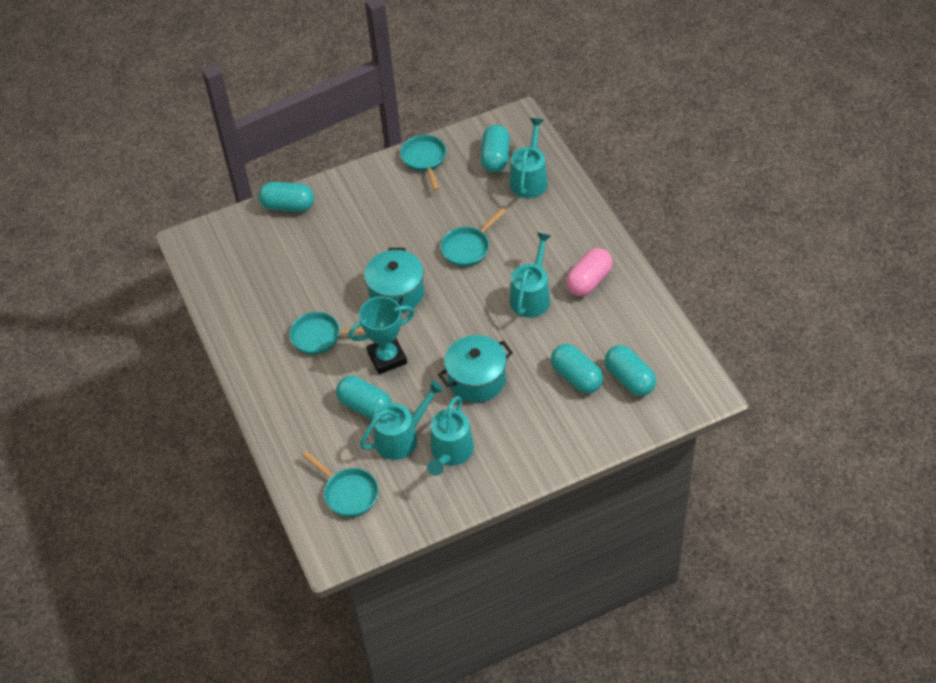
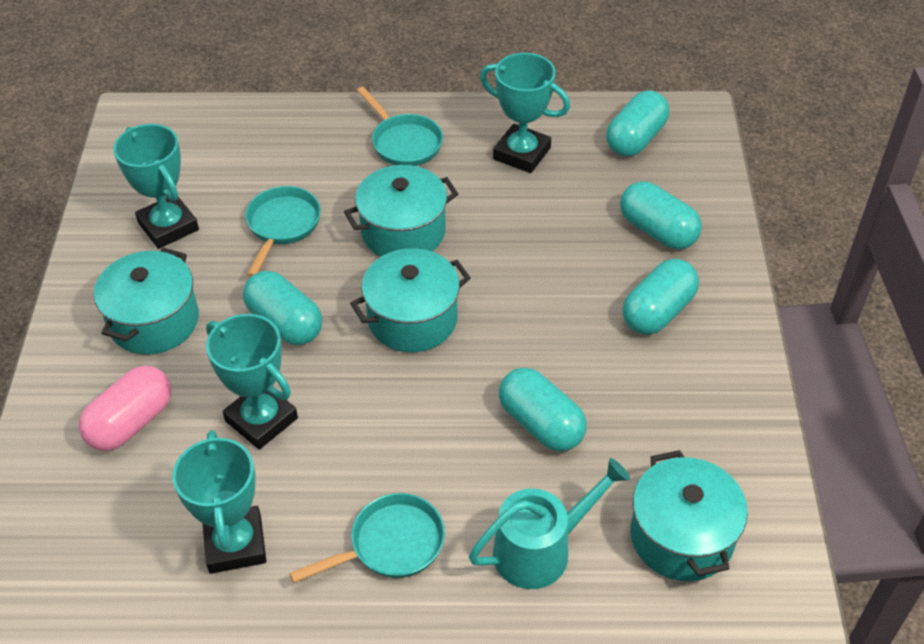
turquoise pan: 4 -> 3
turquoise pot: 2 -> 4
turquoise trophy: 1 -> 4
turquoise watering can: 4 -> 1

